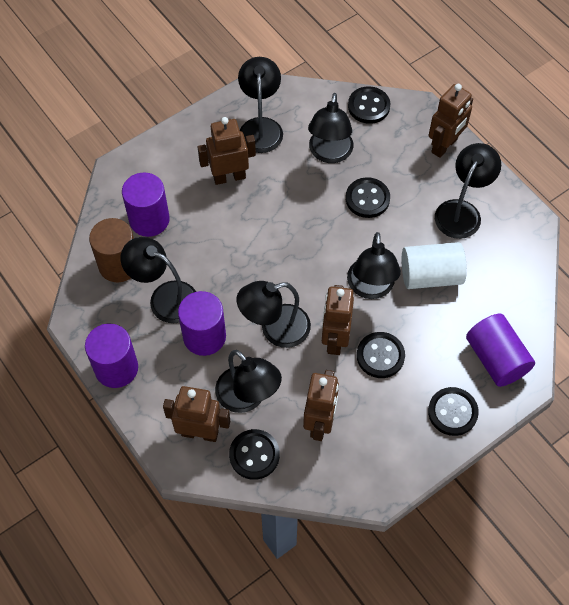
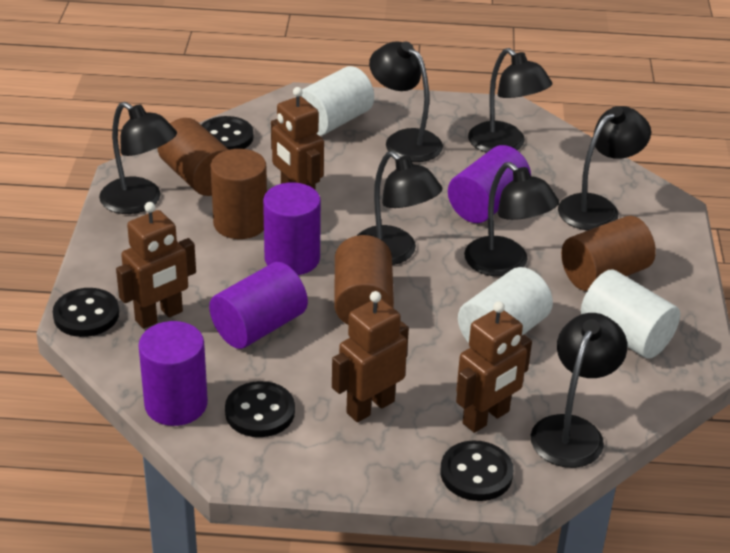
black button: 5 -> 4
brown cylinder: 1 -> 4
brown robot: 5 -> 4
white cylinder: 1 -> 3

